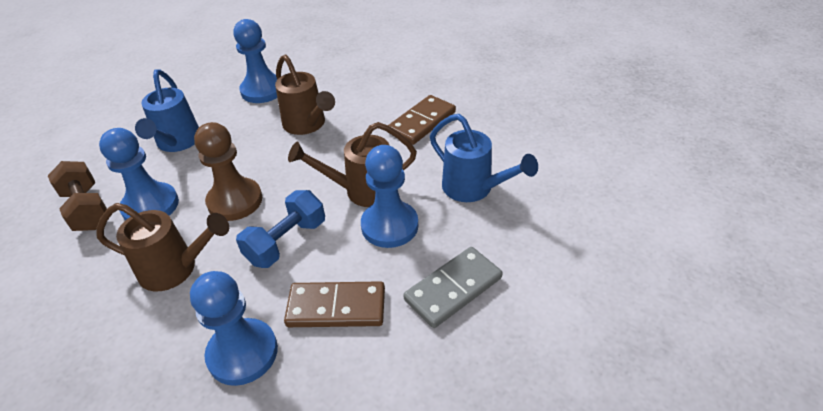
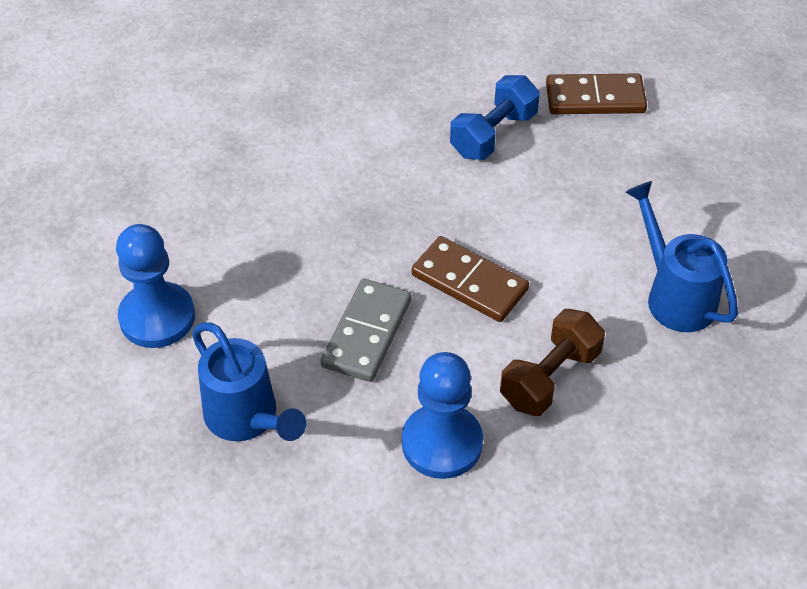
blue pawn: 4 -> 2
brown pawn: 1 -> 0
brown watering can: 3 -> 0

